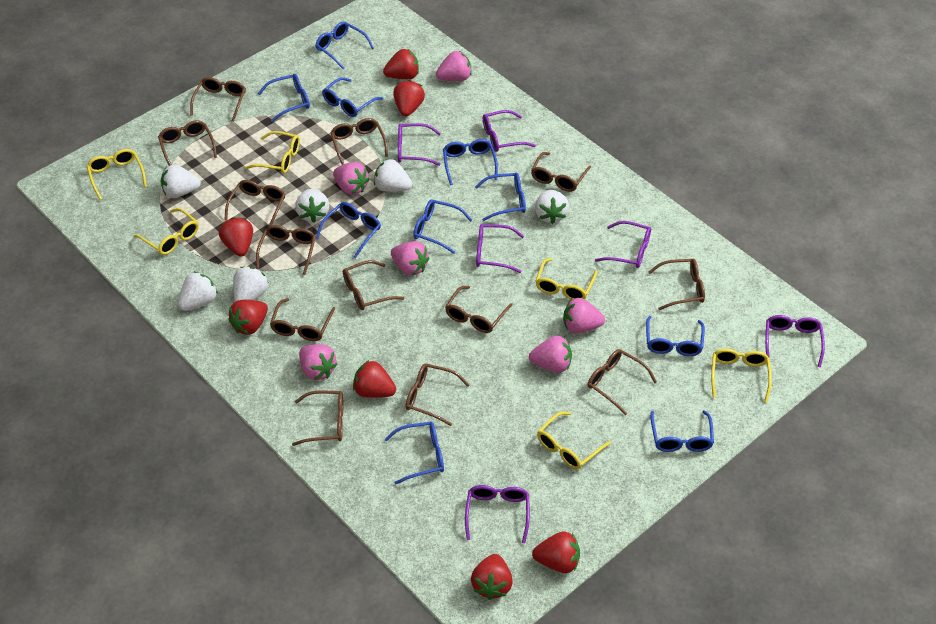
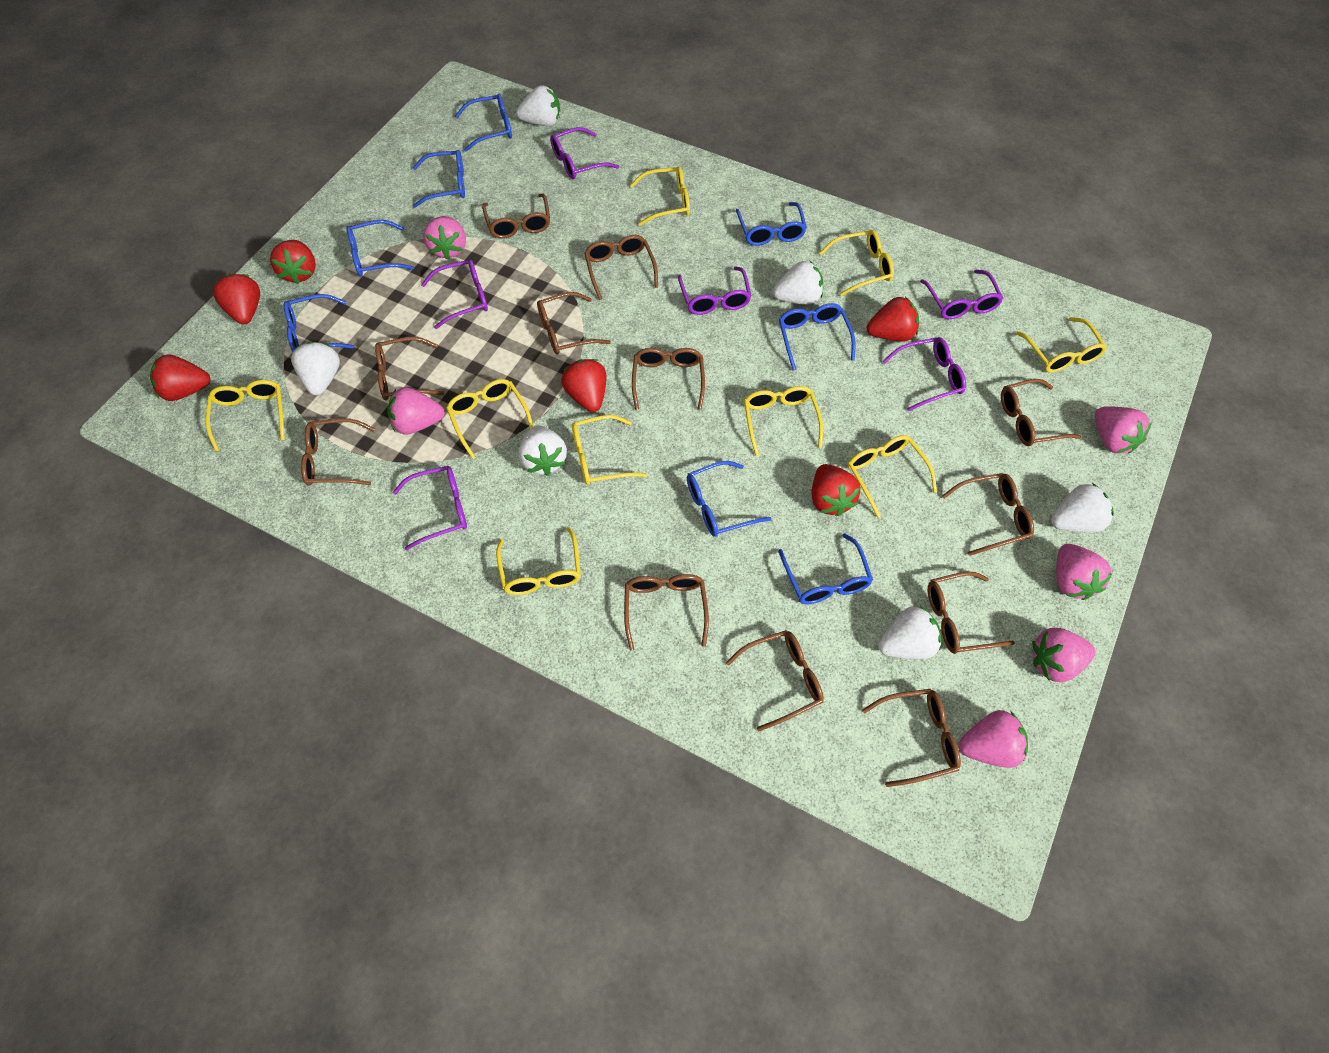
blue glasses: 10 -> 8
brown glasses: 13 -> 12
red strawberry: 7 -> 6
yellow glasses: 6 -> 9

